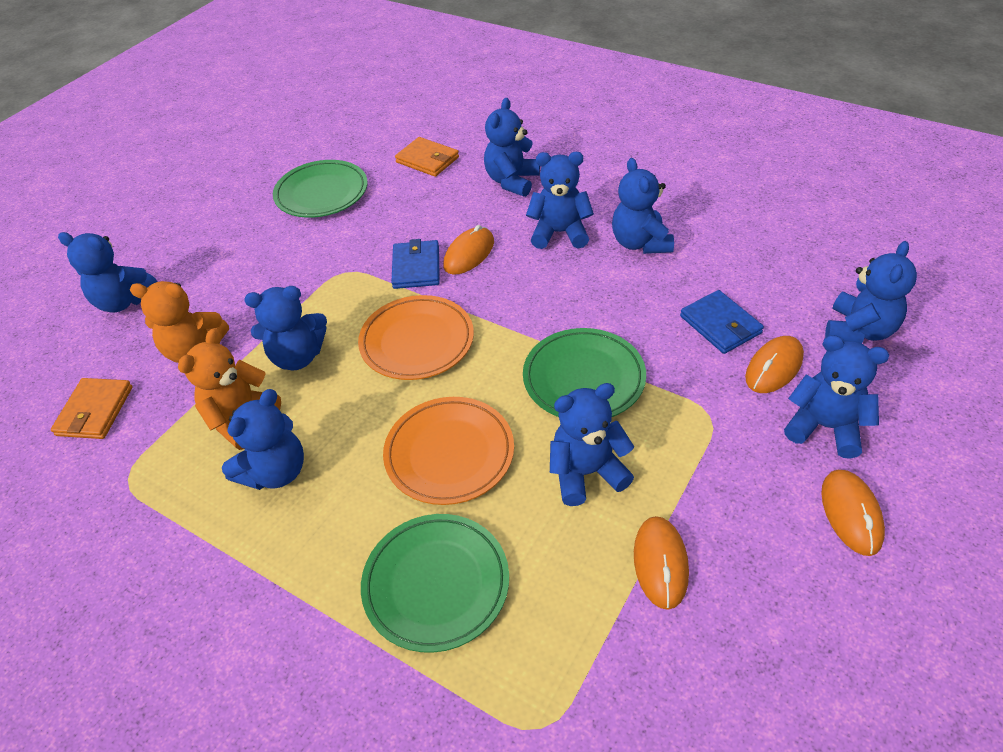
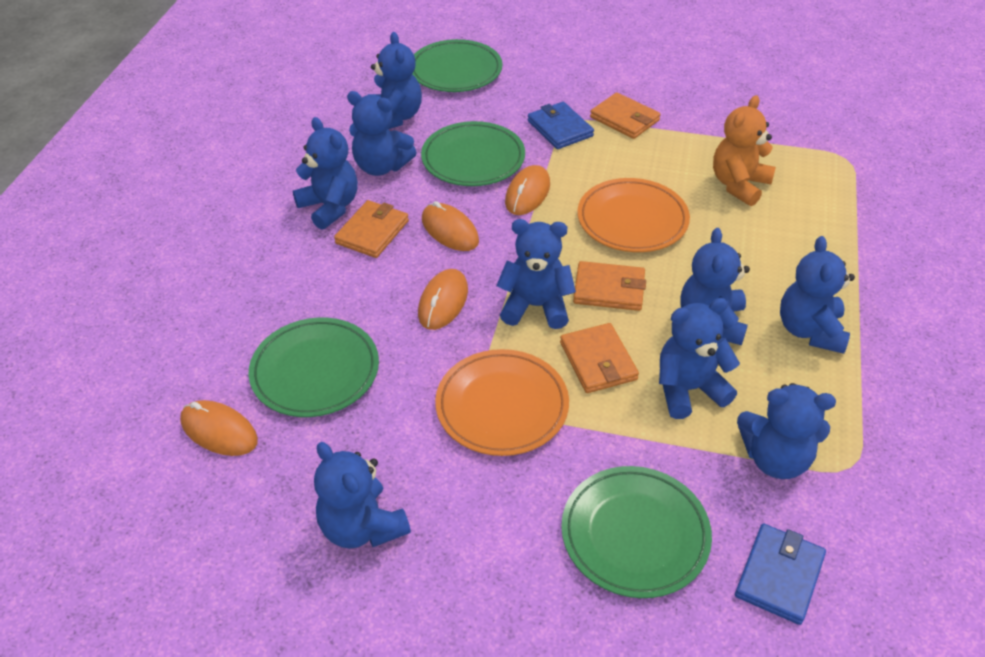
green plate: 3 -> 4
orange teddy bear: 2 -> 1
orange wallet: 2 -> 4

